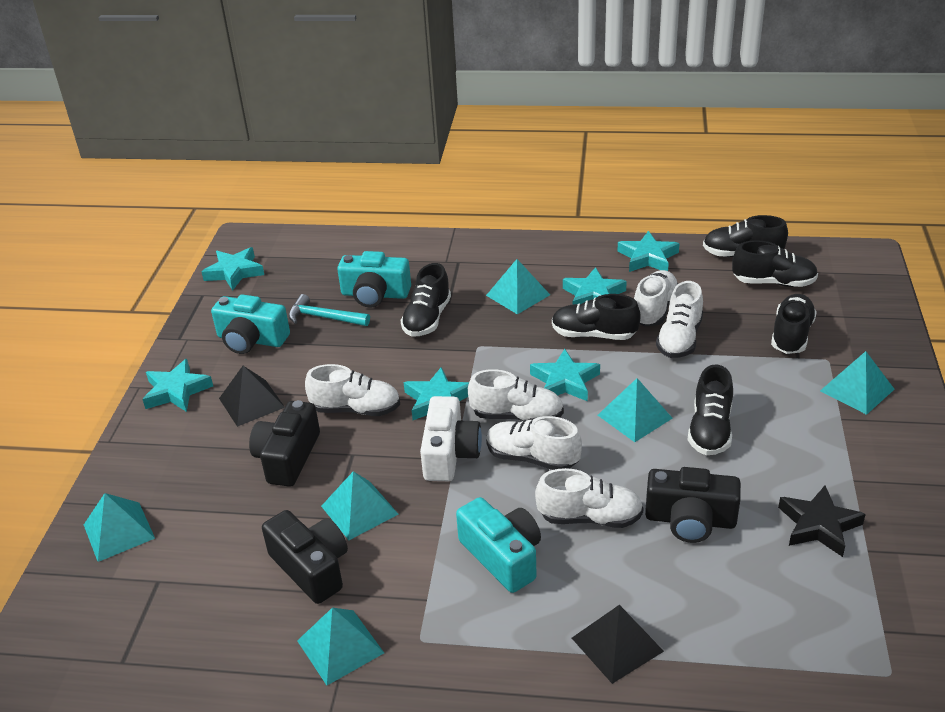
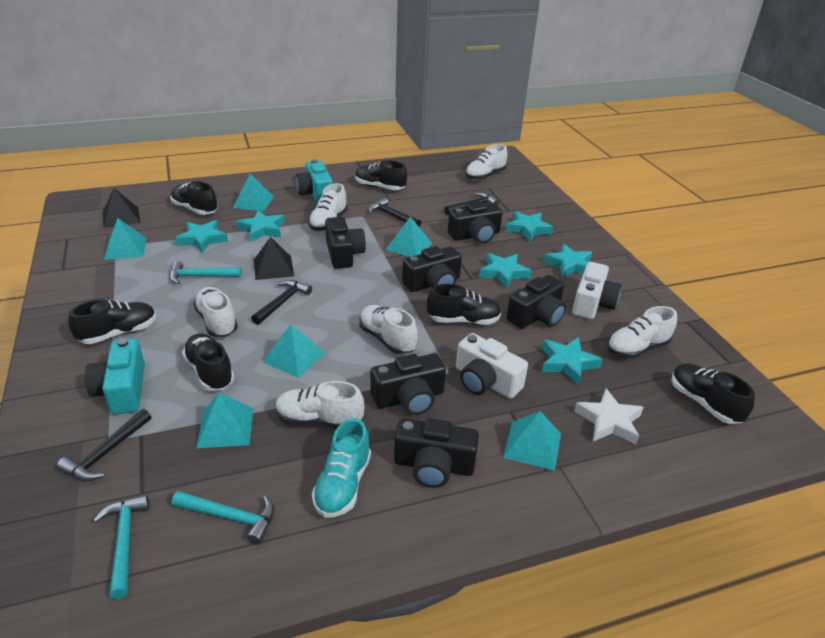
black camera: 3 -> 6
black hammer: 0 -> 4
black star: 1 -> 0
turquoise camera: 3 -> 2
turquoise hammer: 1 -> 3
turquoise shoe: 0 -> 1
white camera: 1 -> 2
white star: 0 -> 1

